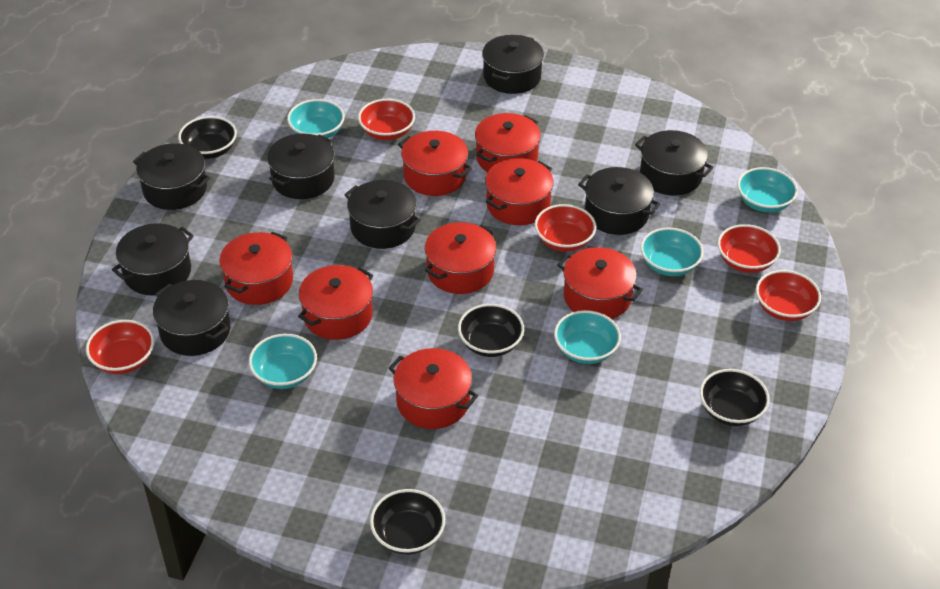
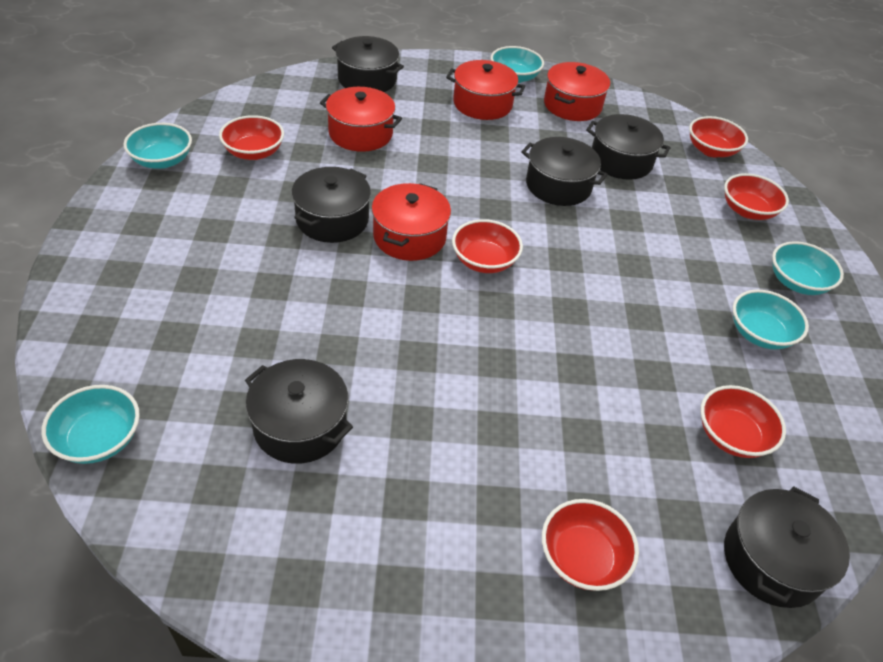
black bowl: 4 -> 0
black pot: 8 -> 6
red bowl: 5 -> 6
red pot: 8 -> 4

